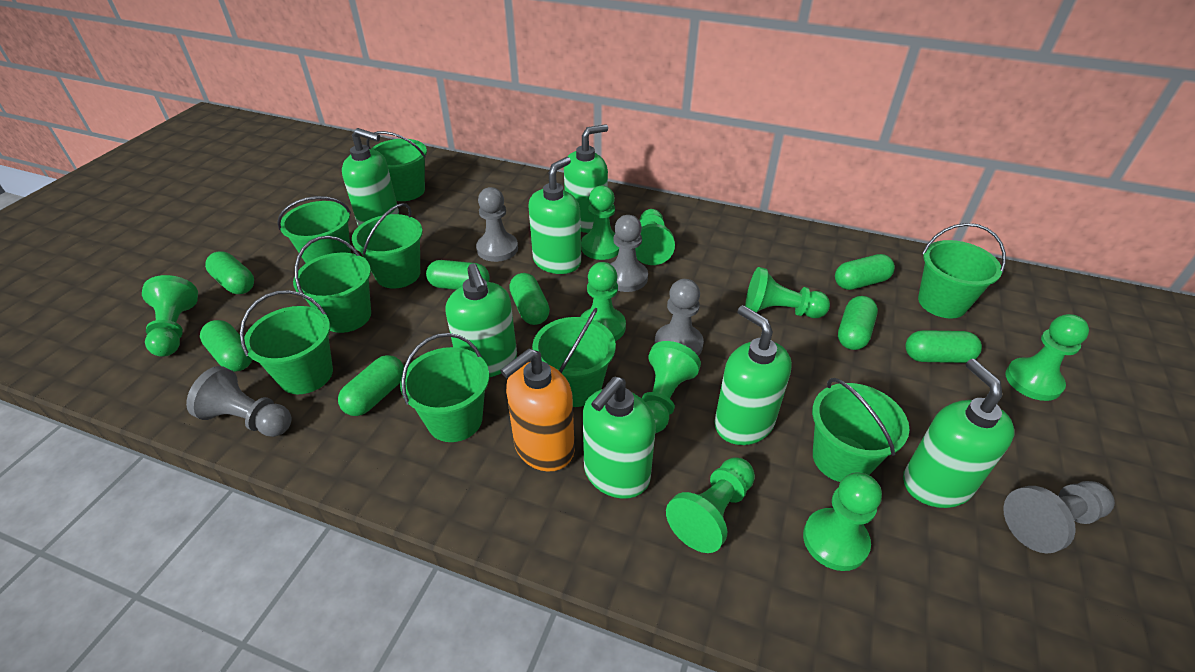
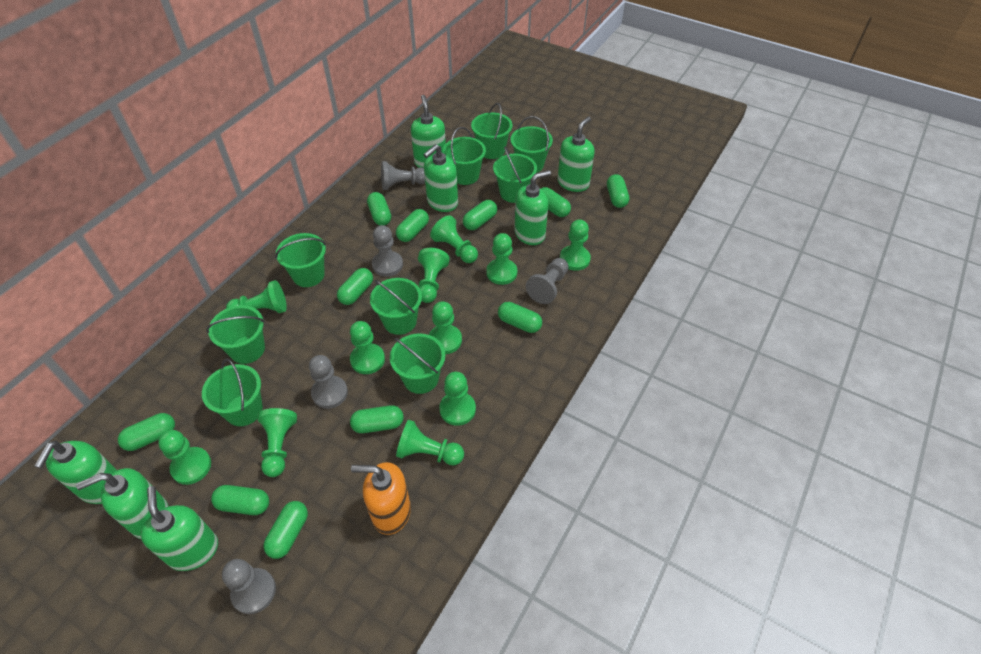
green capsule: 8 -> 11
green pawn: 9 -> 11

